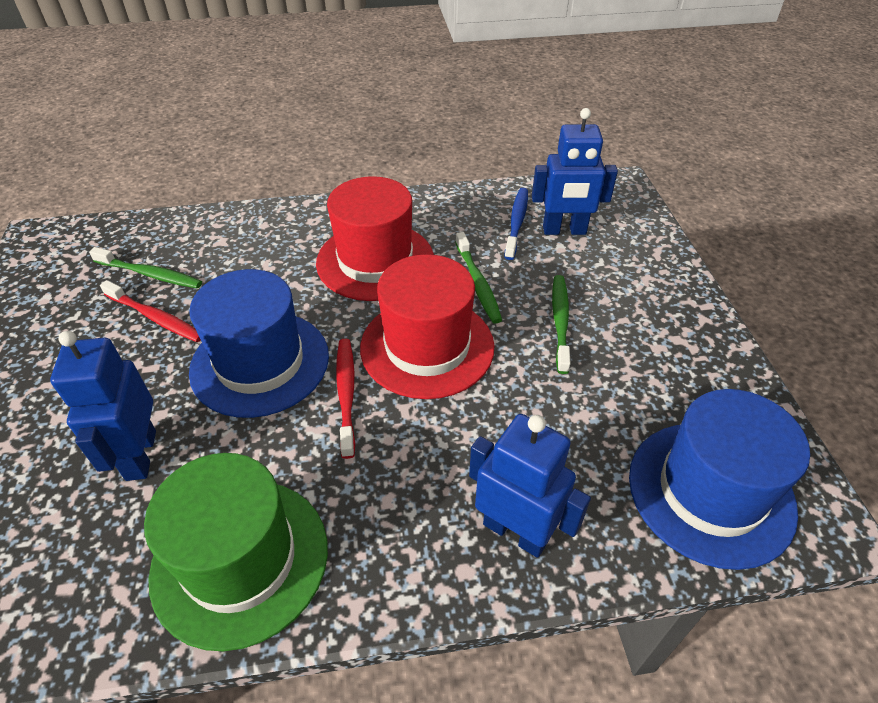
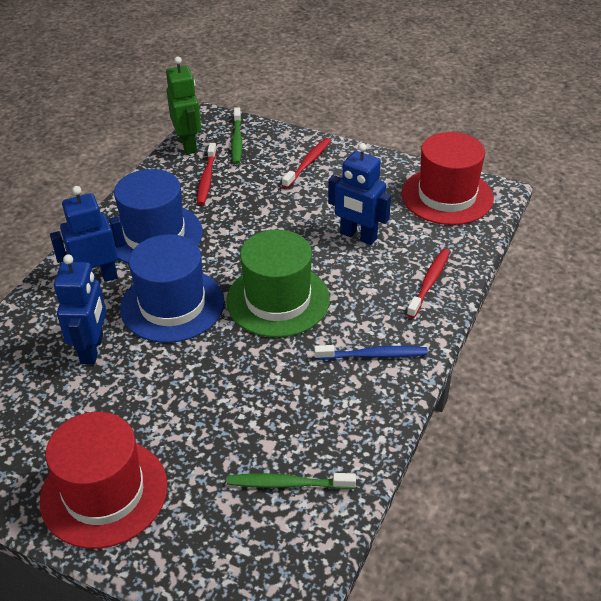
green robot: 0 -> 1
green toothbrush: 3 -> 2
red toothbrush: 2 -> 3

